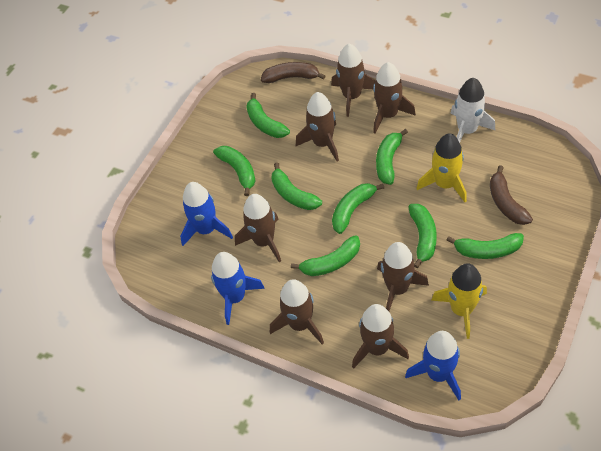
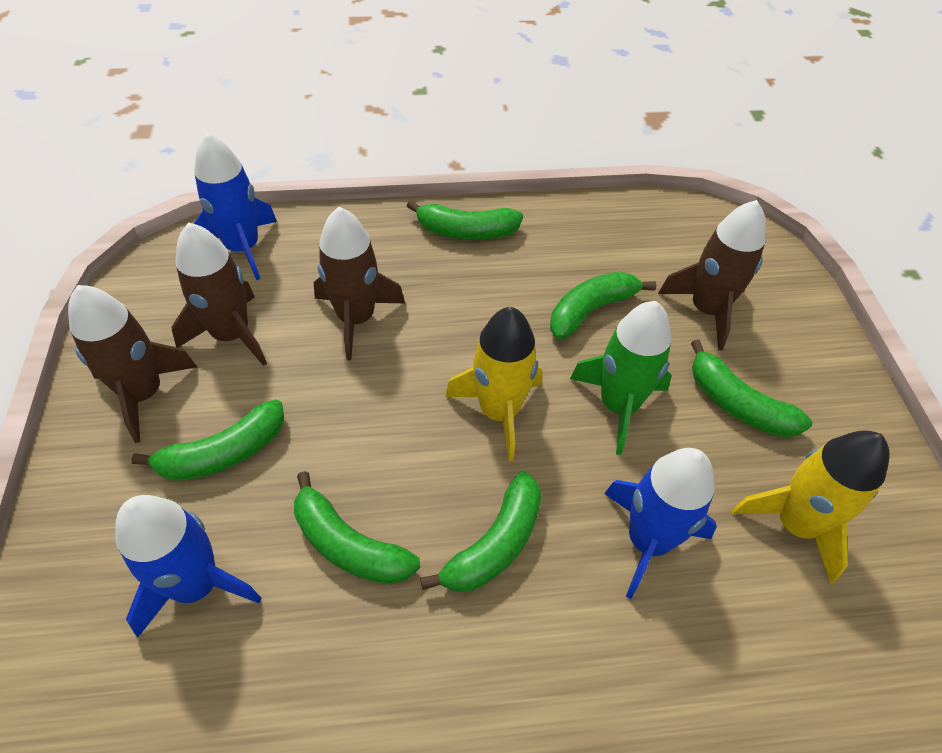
brown banana: 2 -> 0
brown rocket: 7 -> 4
green banana: 8 -> 6
green rocket: 0 -> 1
white rocket: 1 -> 0

